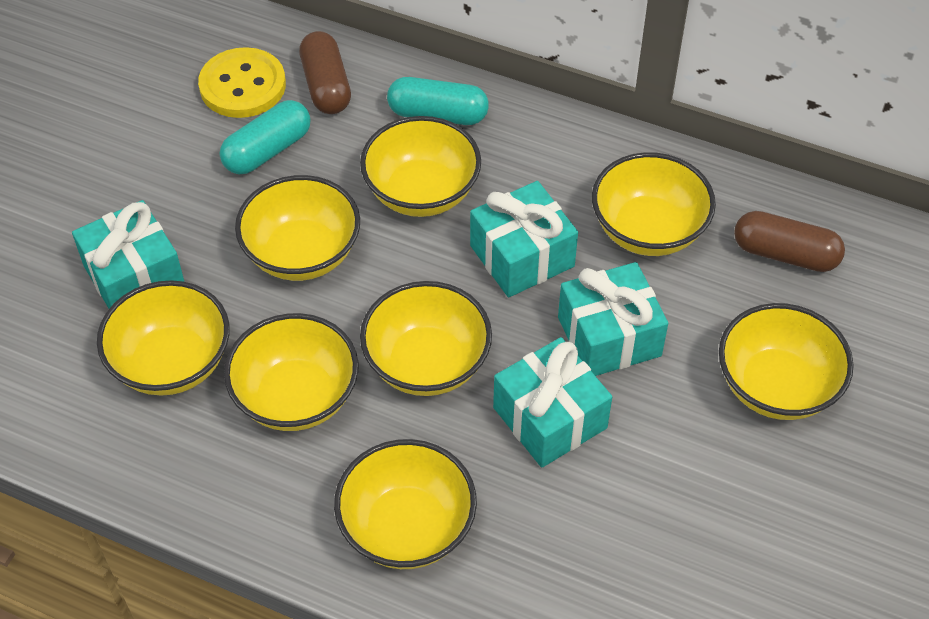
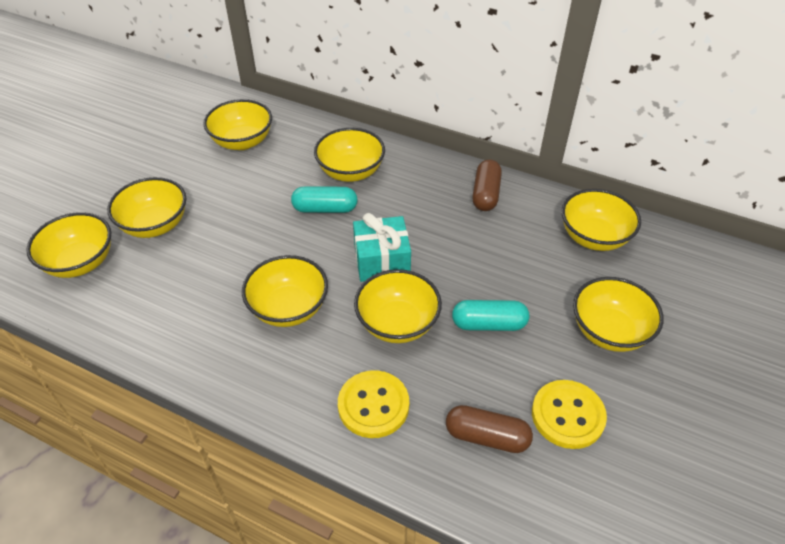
turquoise gift: 4 -> 1
yellow button: 1 -> 2

